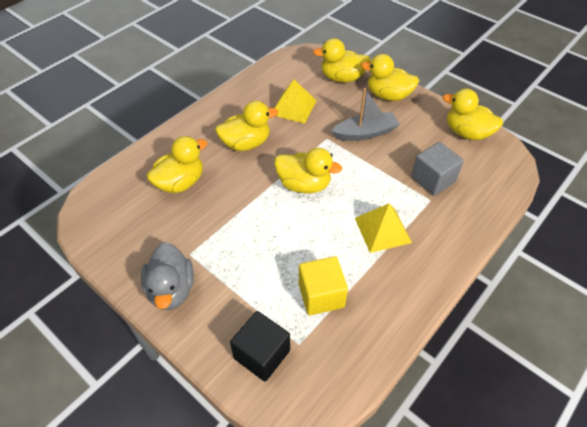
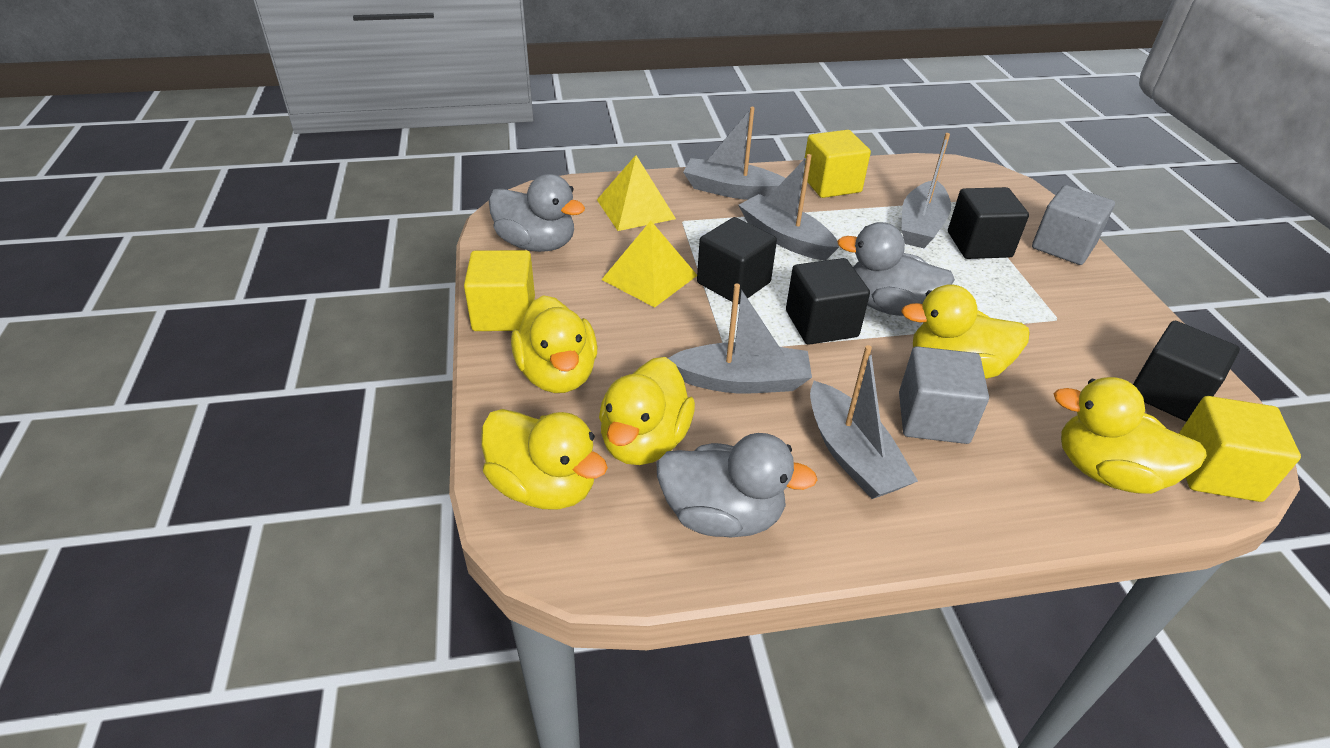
black cube: 1 -> 4
grey boat: 1 -> 5
grey cube: 1 -> 2
grey duck: 1 -> 3
yellow cube: 1 -> 3
yellow duck: 6 -> 5

